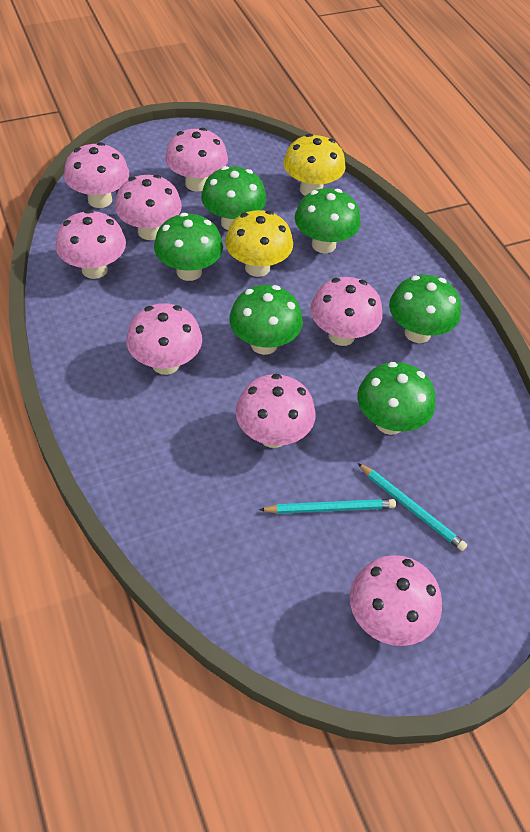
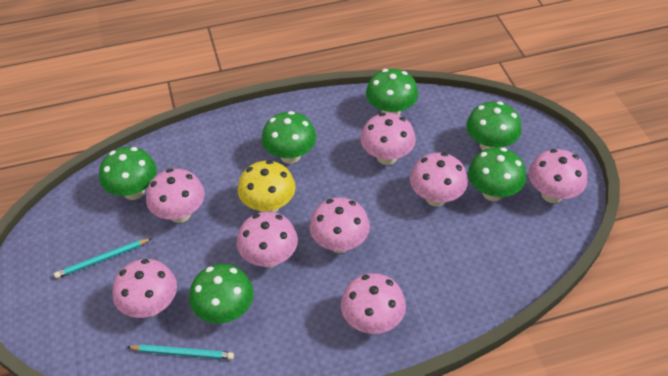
yellow mushroom: 2 -> 1

